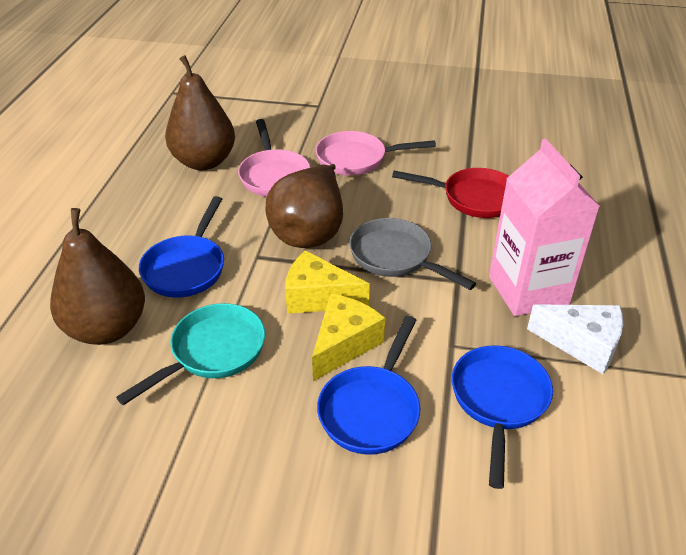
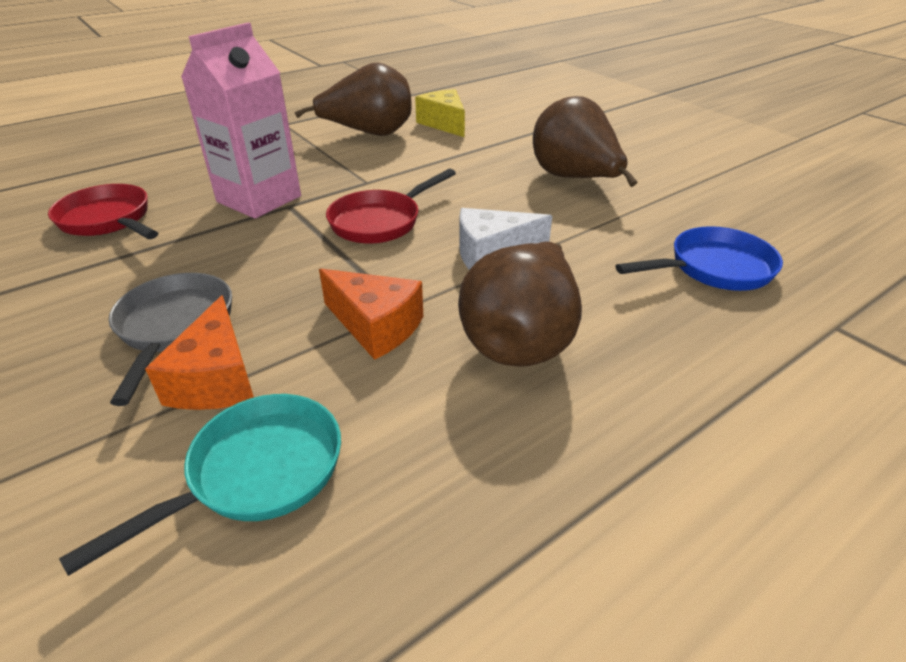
blue pan: 3 -> 1
orange cheese: 0 -> 2
pink pan: 2 -> 0
red pan: 1 -> 2
yellow cheese: 2 -> 1

